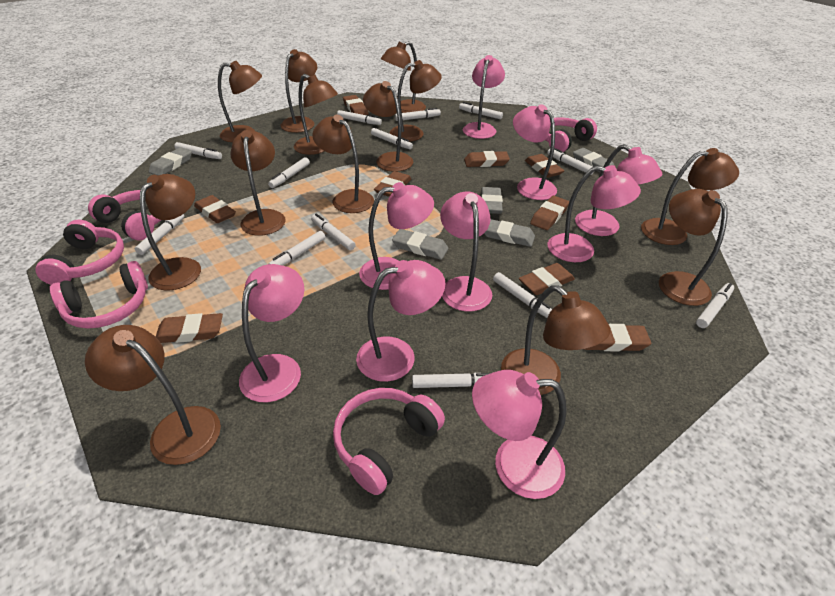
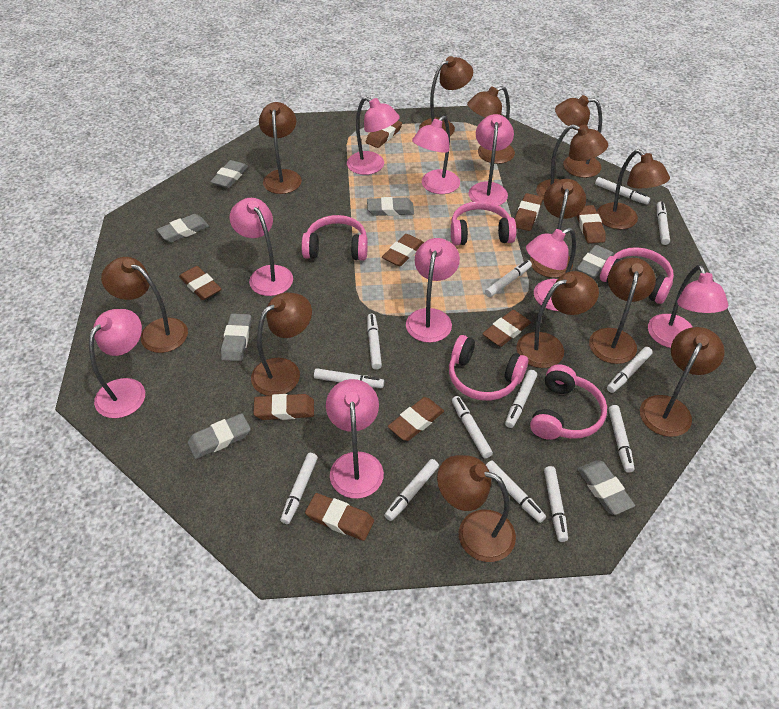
grey eraser: 5 -> 7

